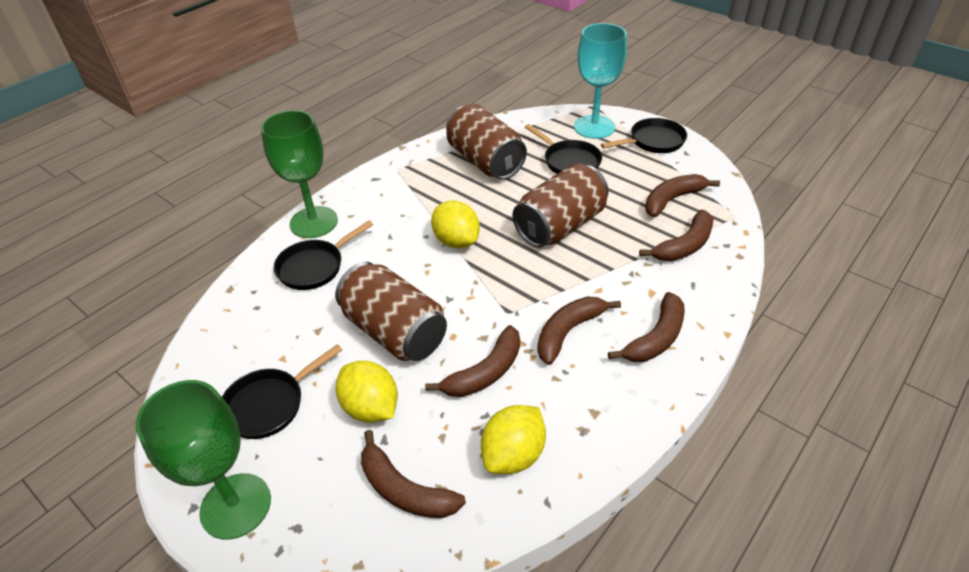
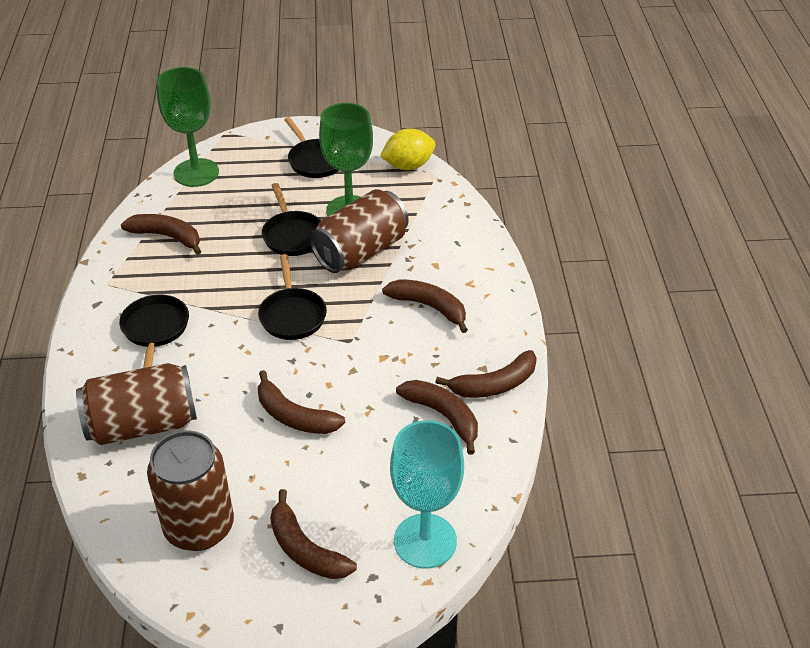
yellow lemon: 3 -> 1

